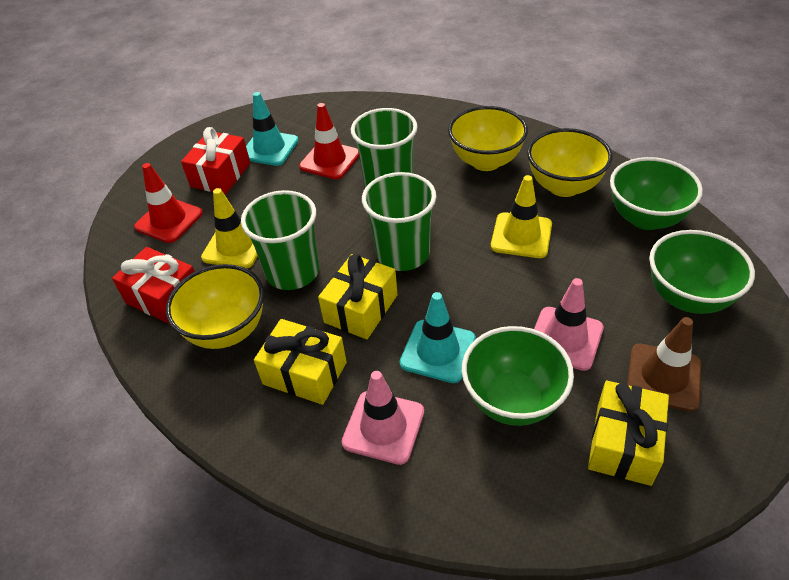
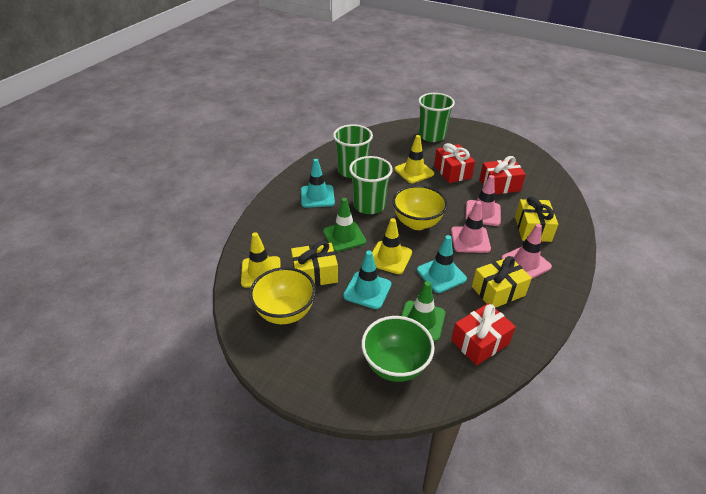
brown traffic cone: 1 -> 0
green bowl: 3 -> 1
green traffic cone: 0 -> 2
pink traffic cone: 2 -> 3
red gift: 2 -> 3
red traffic cone: 2 -> 0
turquoise traffic cone: 2 -> 3
yellow bowl: 3 -> 2
yellow traffic cone: 2 -> 3

